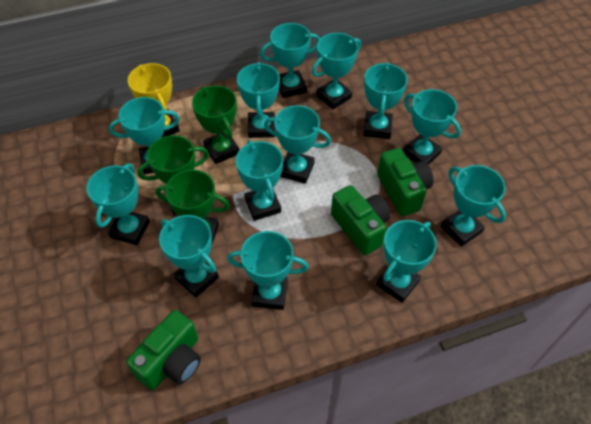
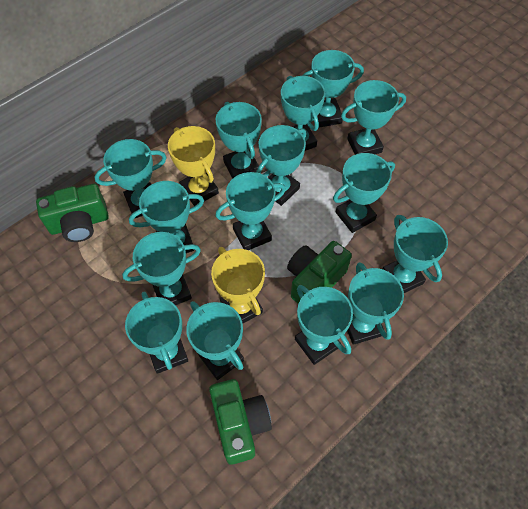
green trophy: 3 -> 0
turquoise trophy: 13 -> 15
yellow trophy: 1 -> 2

